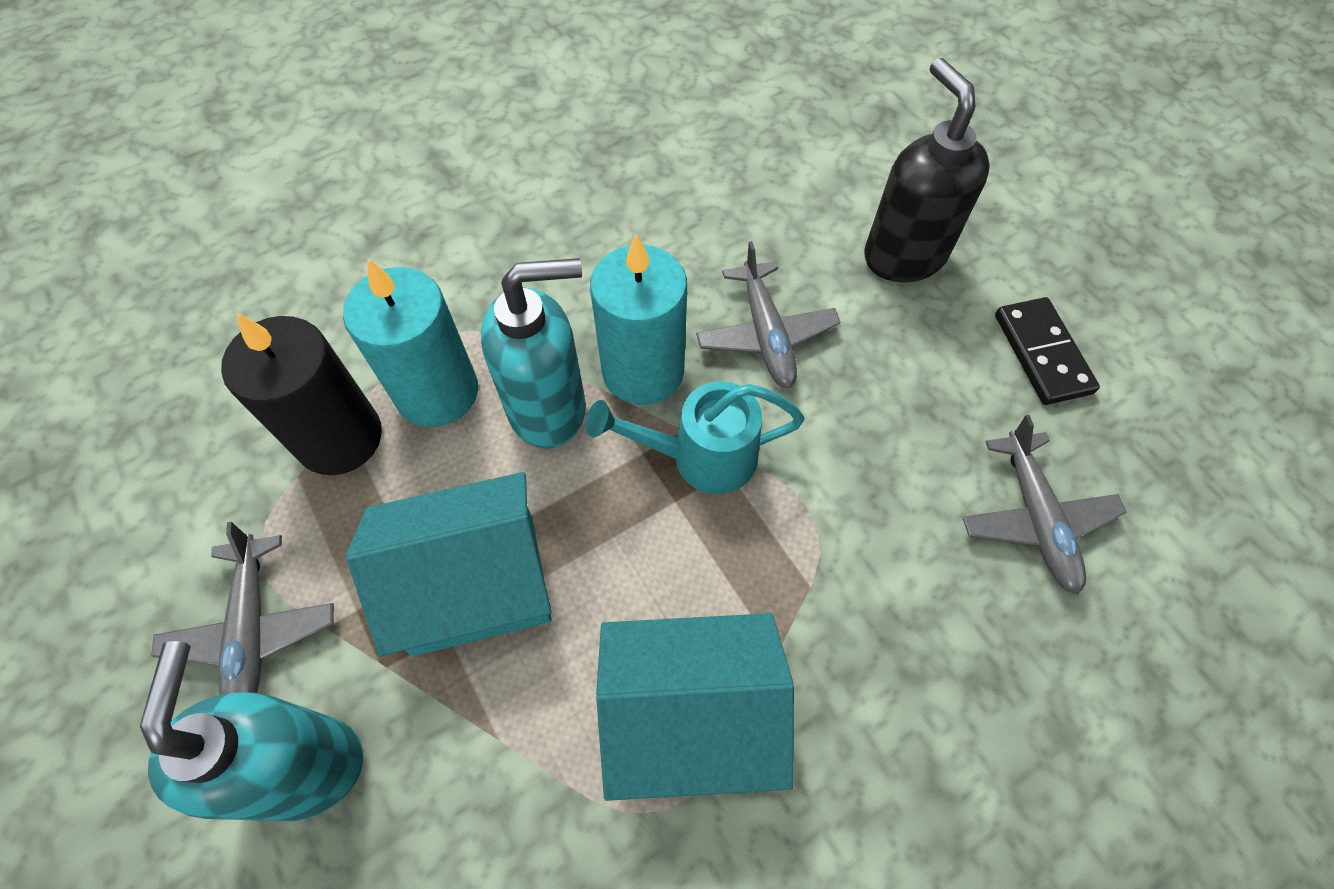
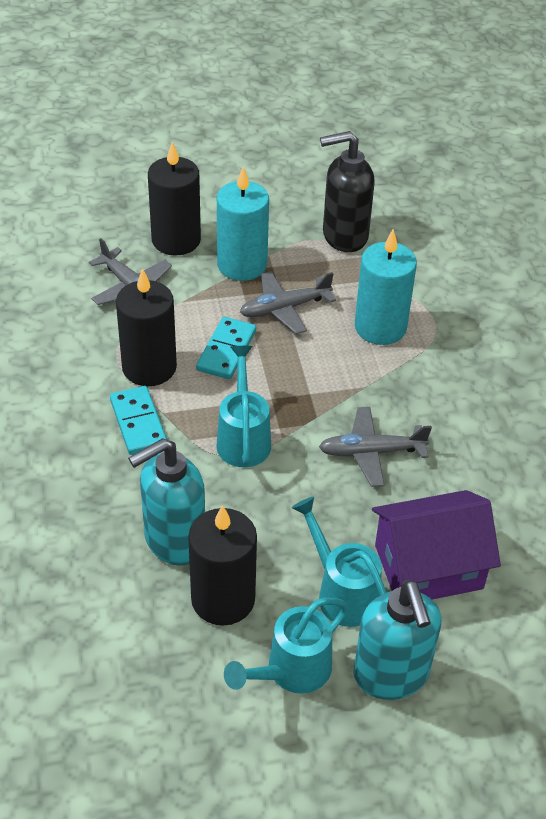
black candle: 1 -> 3
black domino: 1 -> 0
purple house: 0 -> 1
turquoise domino: 0 -> 2
turquoise house: 2 -> 0
turquoise watering can: 1 -> 3

